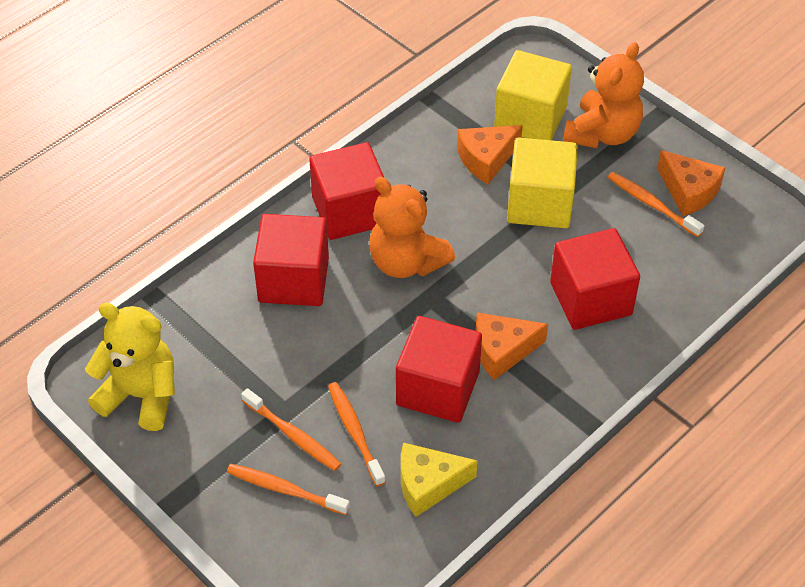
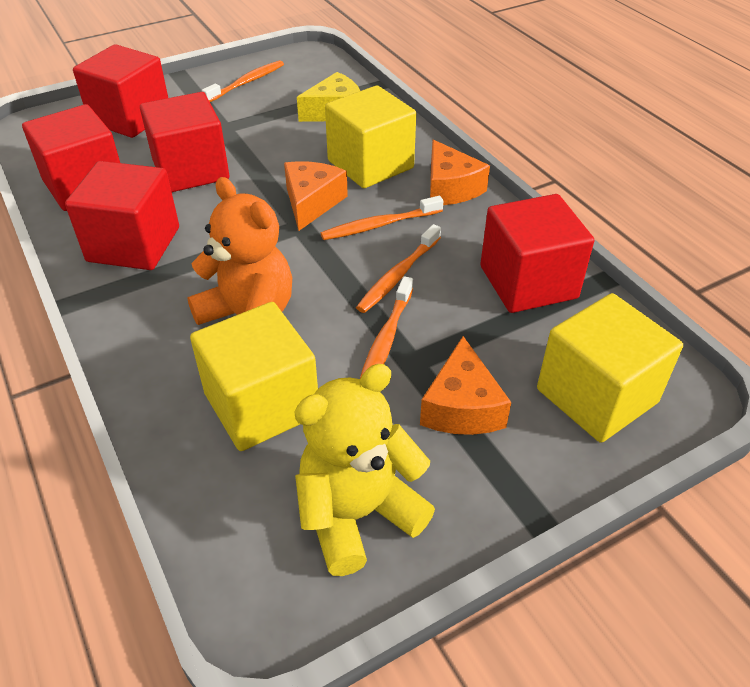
orange teddy bear: 2 -> 1
red cube: 4 -> 5
yellow cube: 2 -> 3

